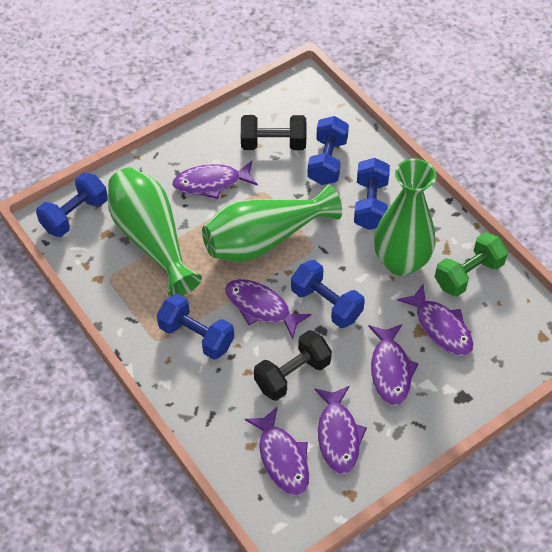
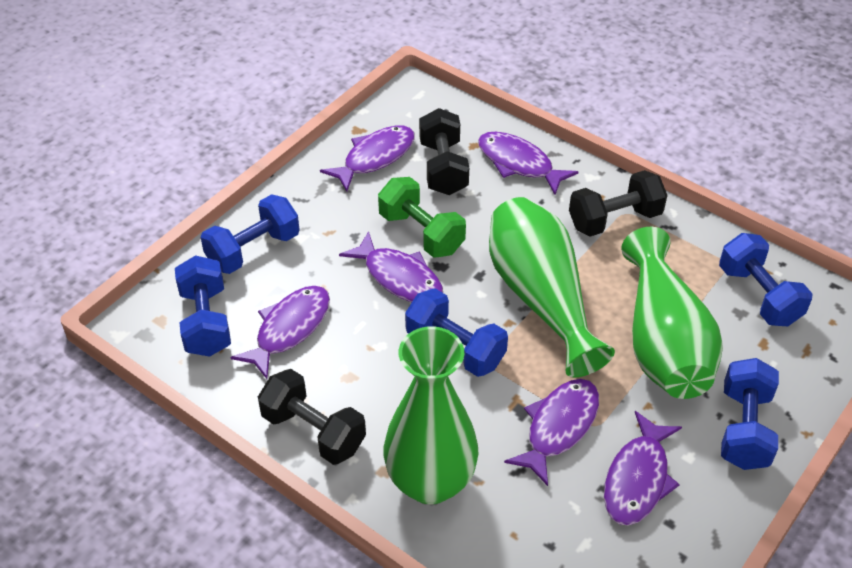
black dumbbell: 2 -> 3

